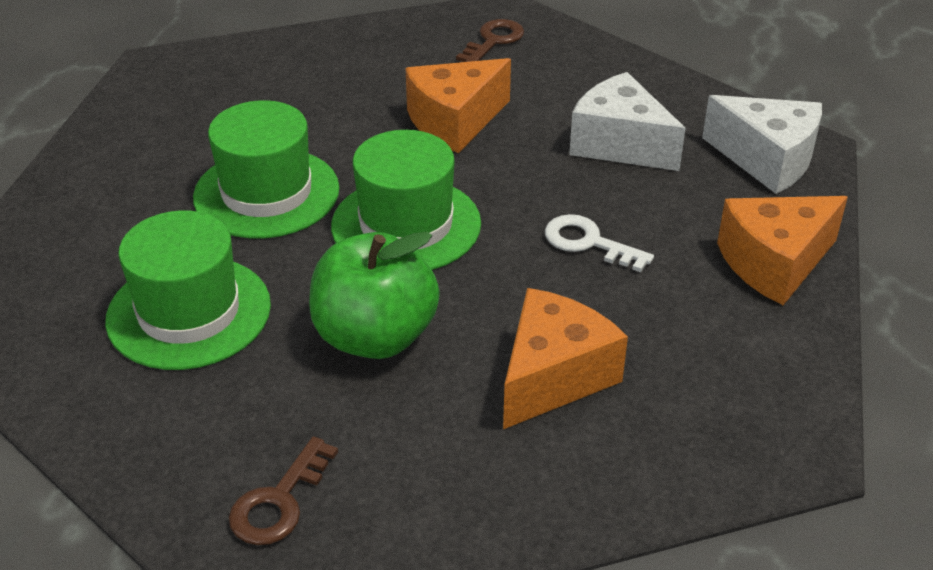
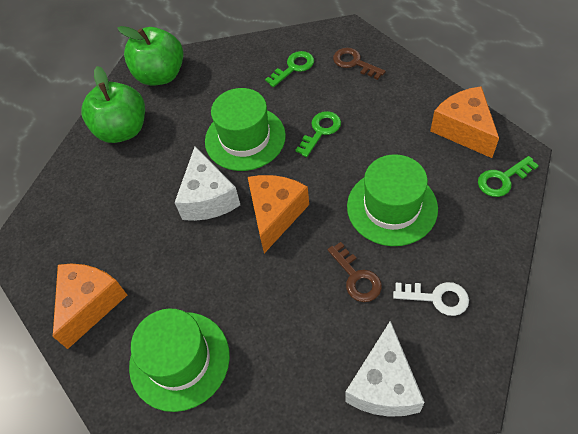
green apple: 1 -> 2
green key: 0 -> 3

